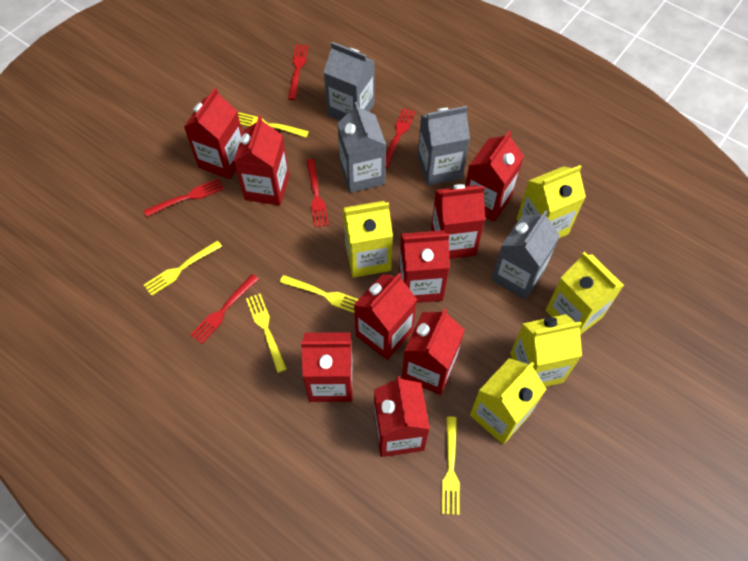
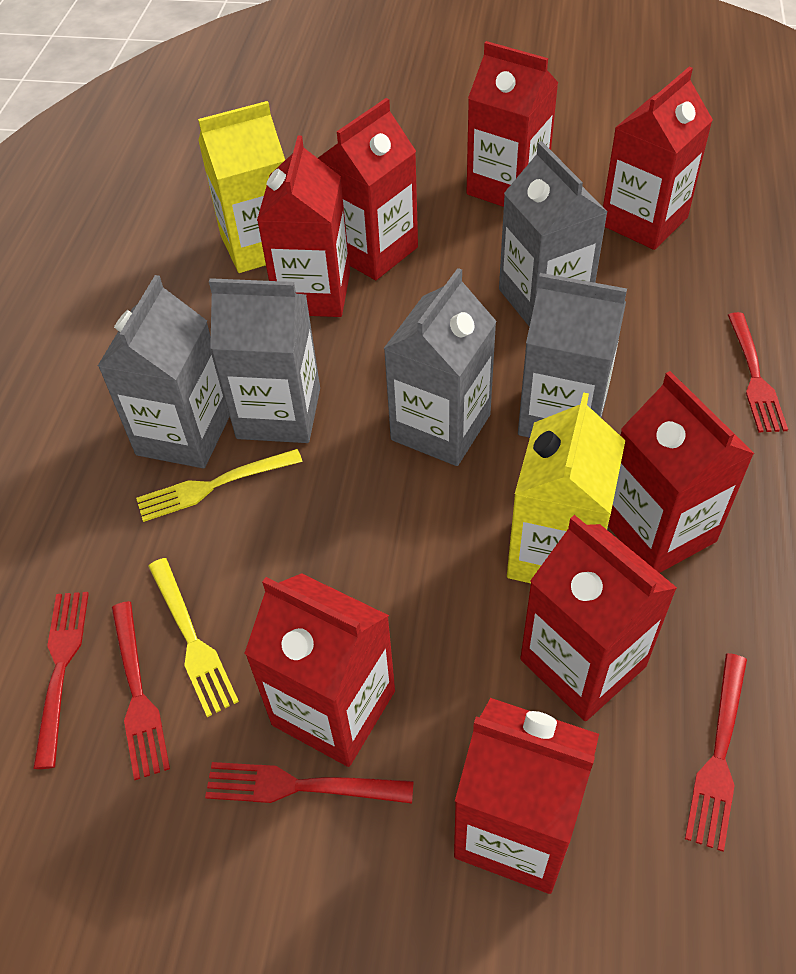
grey carton: 4 -> 5
red carton: 9 -> 8
yellow carton: 5 -> 2
yellow fork: 5 -> 2

